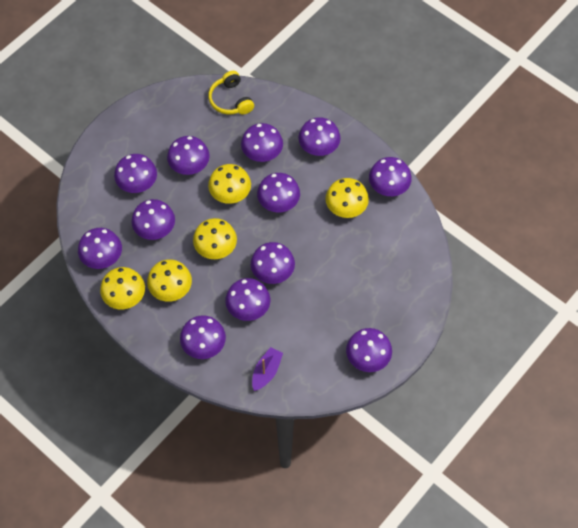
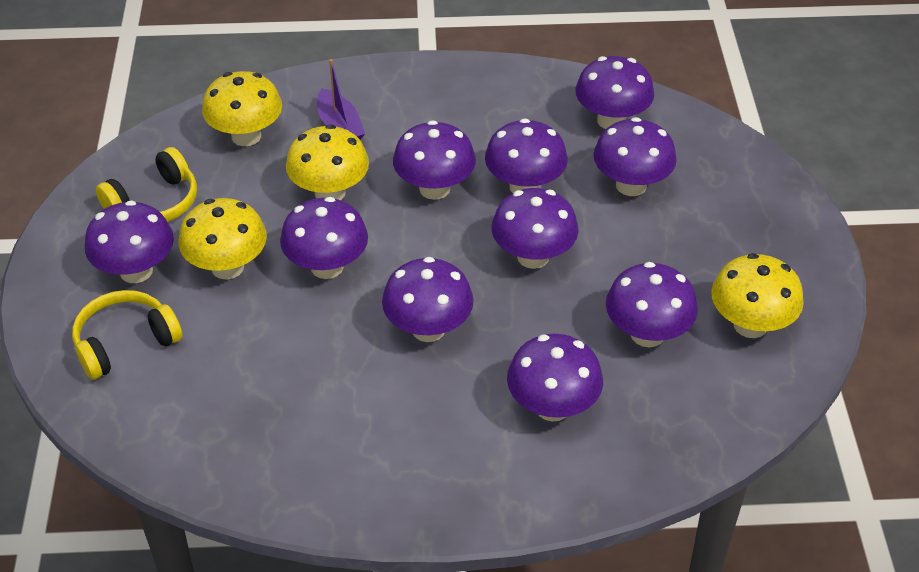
purple mushroom: 12 -> 10
yellow headphones: 1 -> 2
yellow mushroom: 5 -> 4

